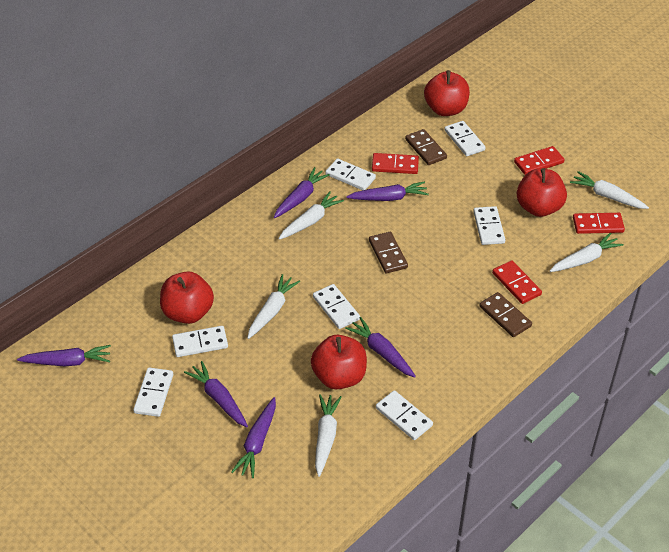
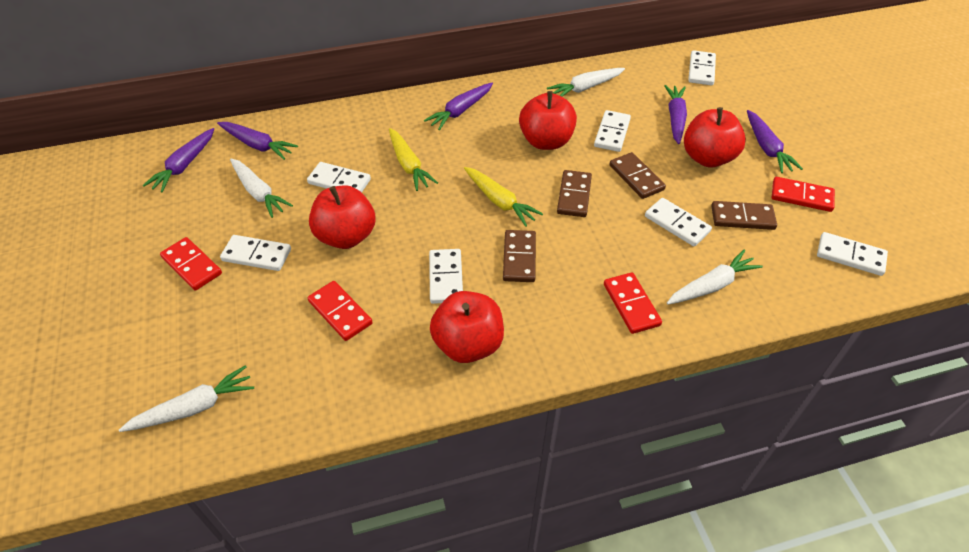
brown domino: 3 -> 4
purple carrot: 6 -> 5
white carrot: 5 -> 4
yellow carrot: 0 -> 2

